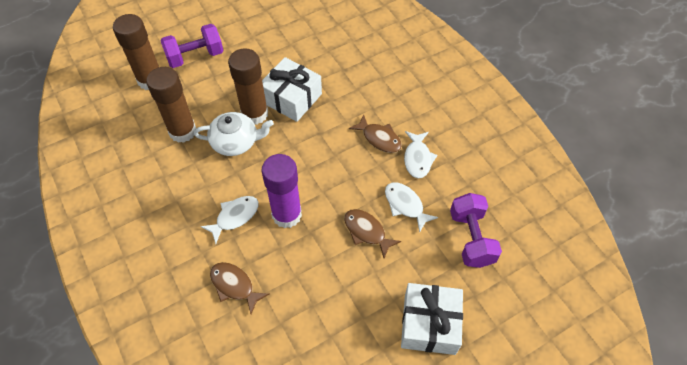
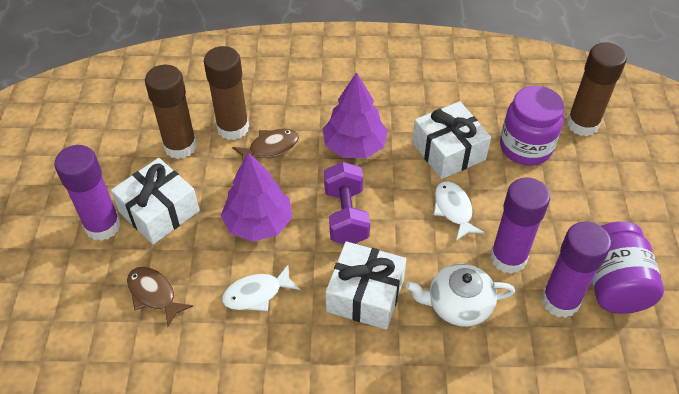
brown fish: 3 -> 2
purple dumbbell: 2 -> 1
purple glue stick: 1 -> 3
purple jar: 0 -> 2
purple tree: 0 -> 2
white fish: 3 -> 2
white gift: 2 -> 3

